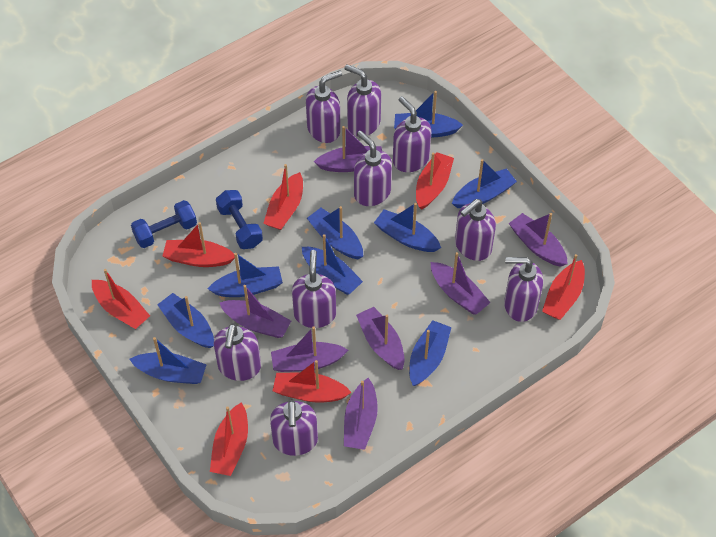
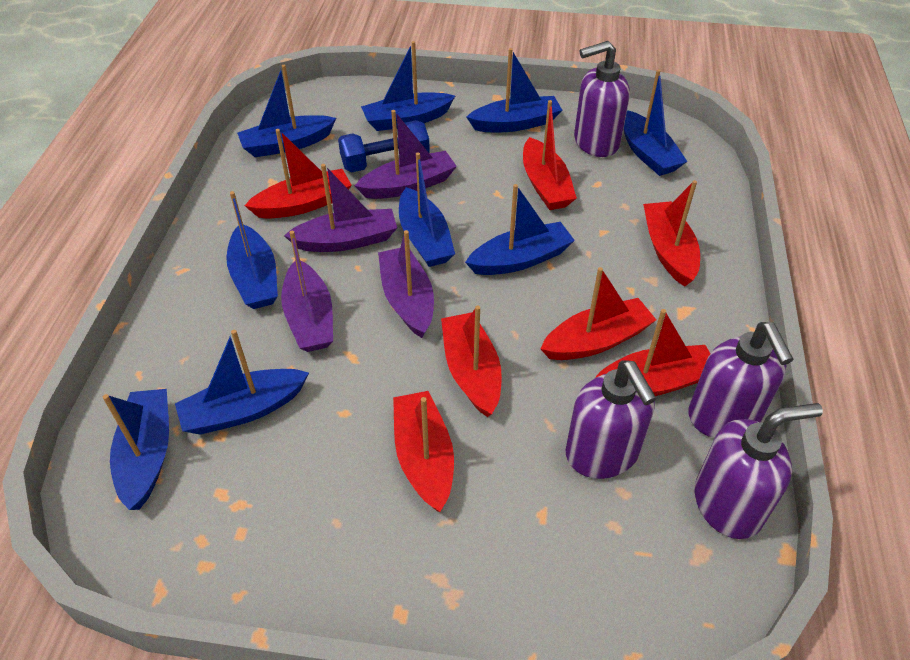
blue dumbbell: 2 -> 1
purple boat: 7 -> 4
purple soap dispenser: 9 -> 4

